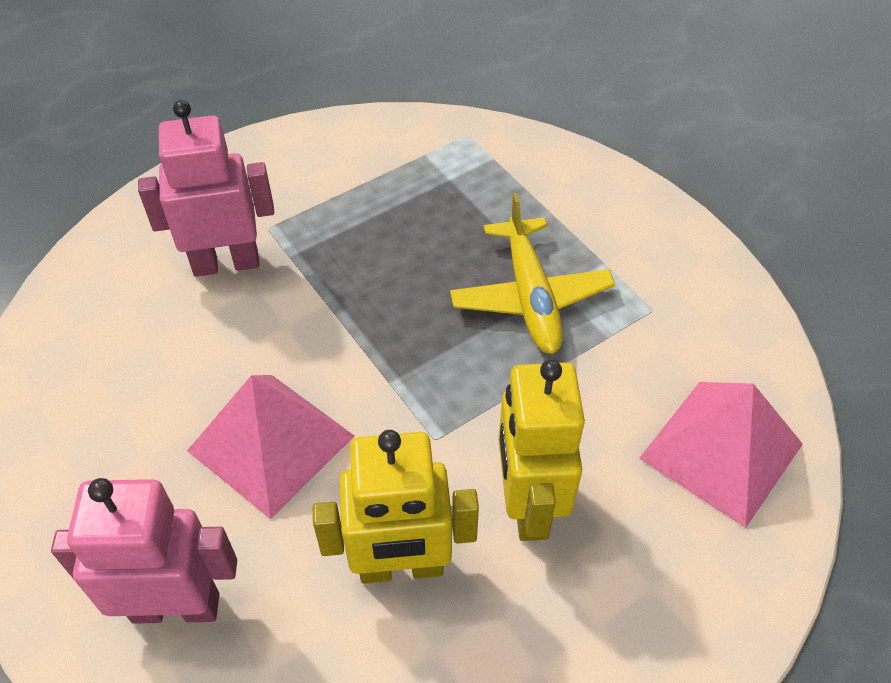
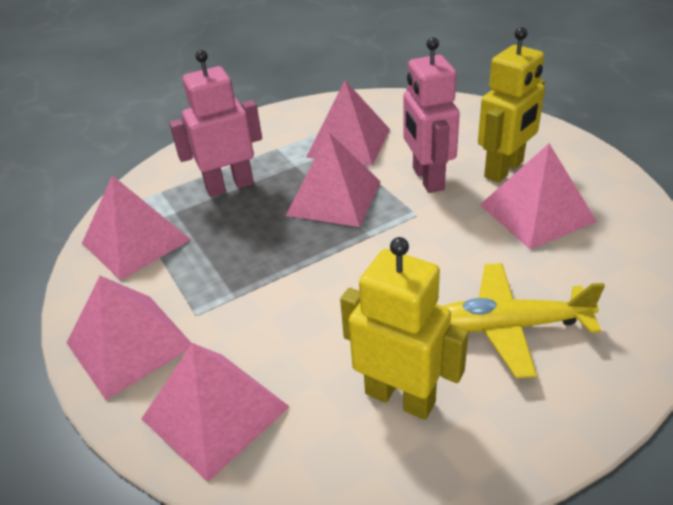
pink pyramid: 2 -> 6

